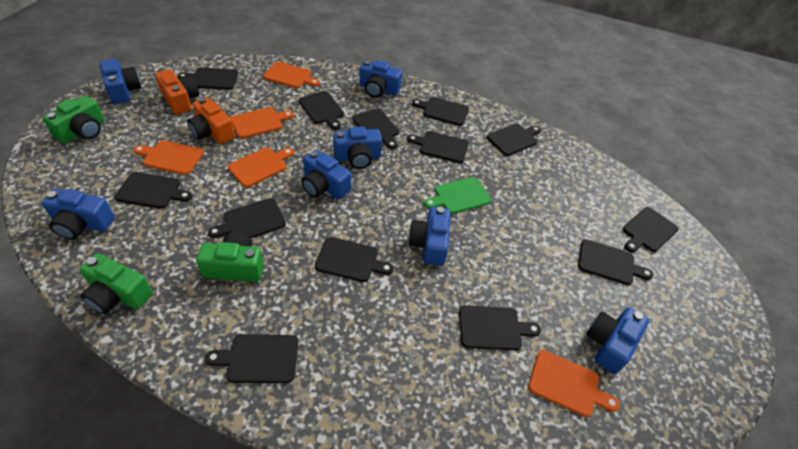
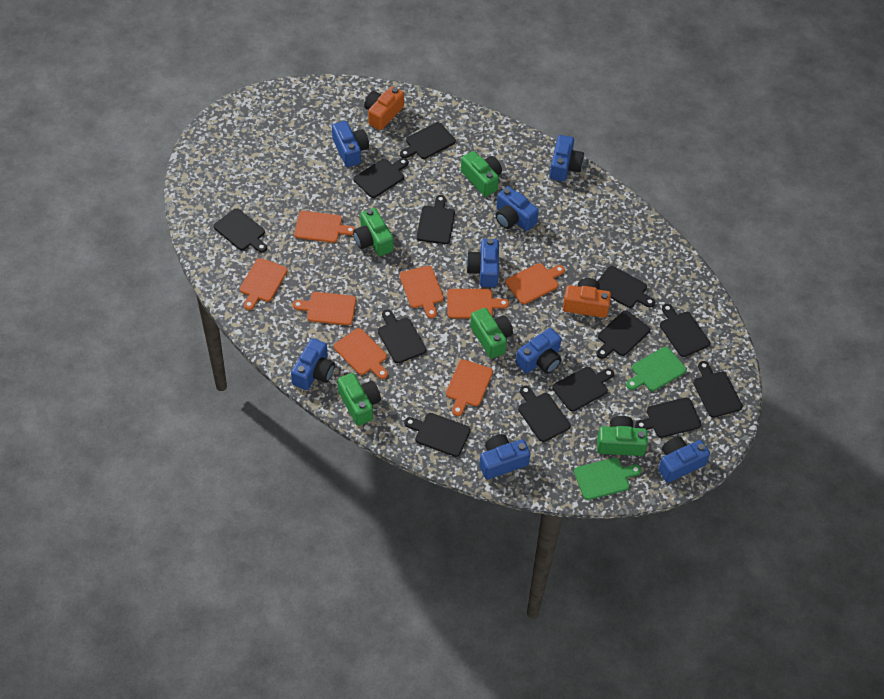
blue camera: 7 -> 8
green camera: 3 -> 5
green cutting board: 1 -> 2
orange cutting board: 5 -> 8

